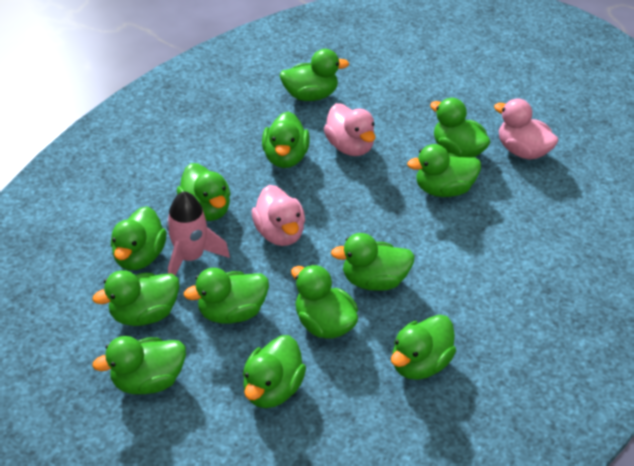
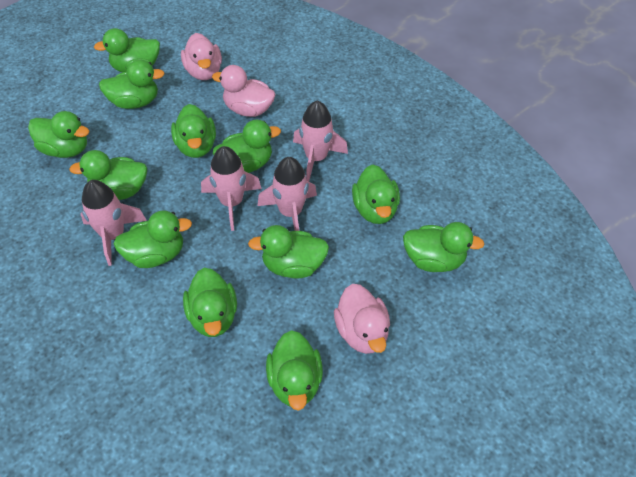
green duck: 13 -> 12
pink rocket: 1 -> 4

